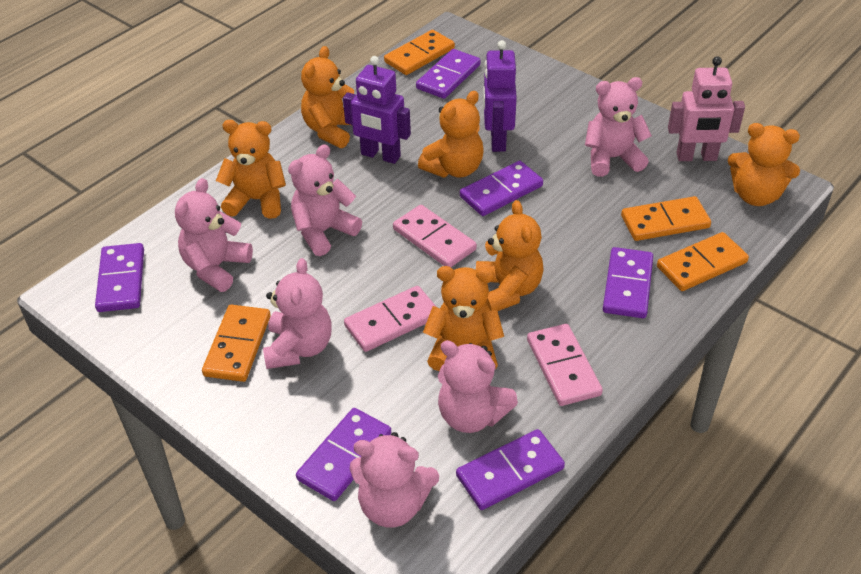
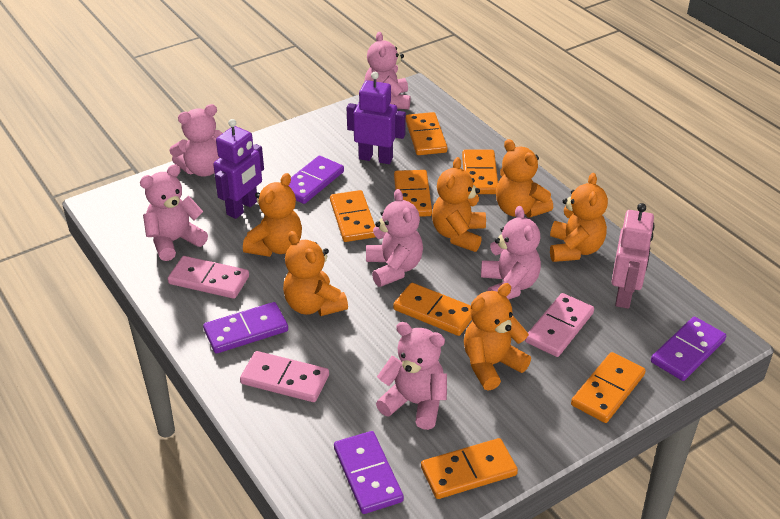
orange domino: 4 -> 7
purple domino: 6 -> 4

